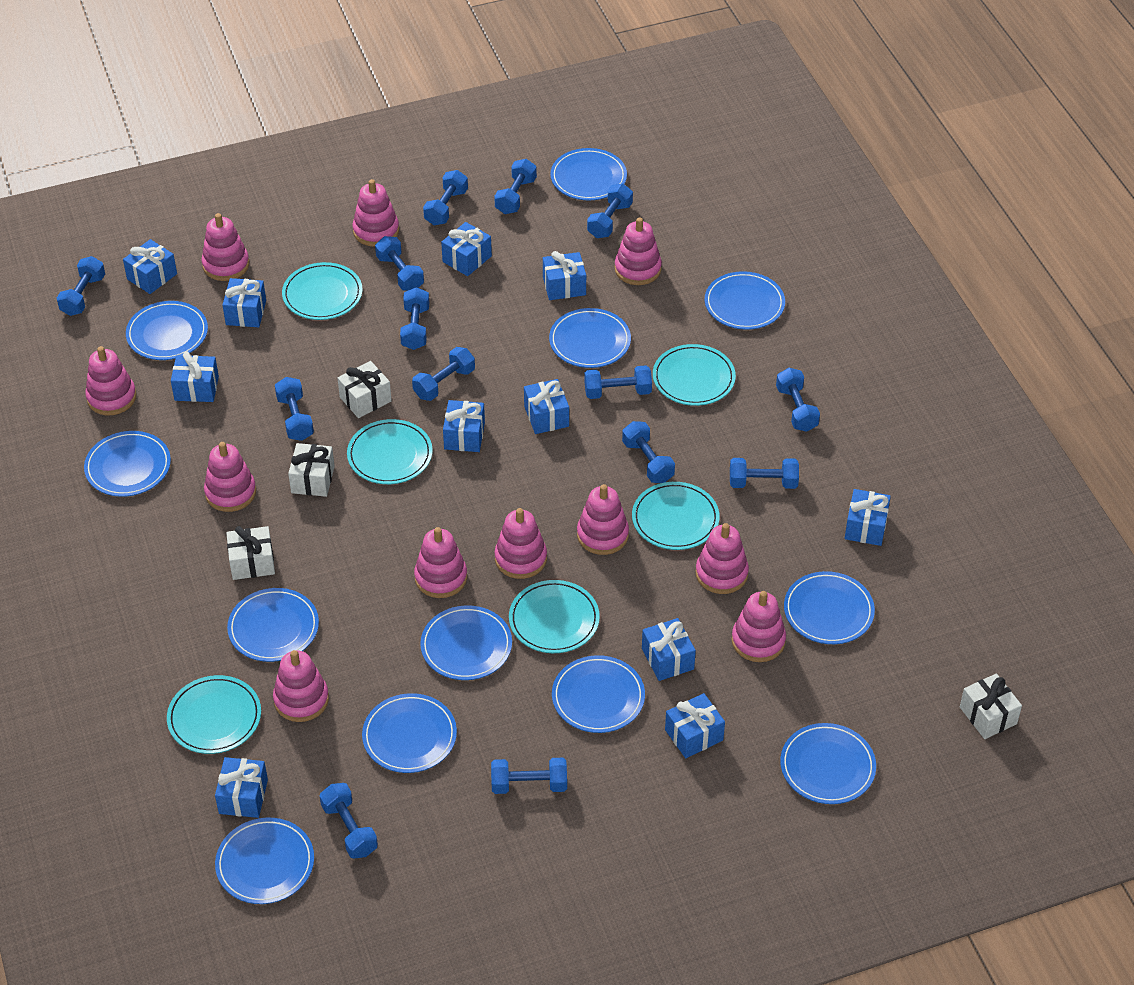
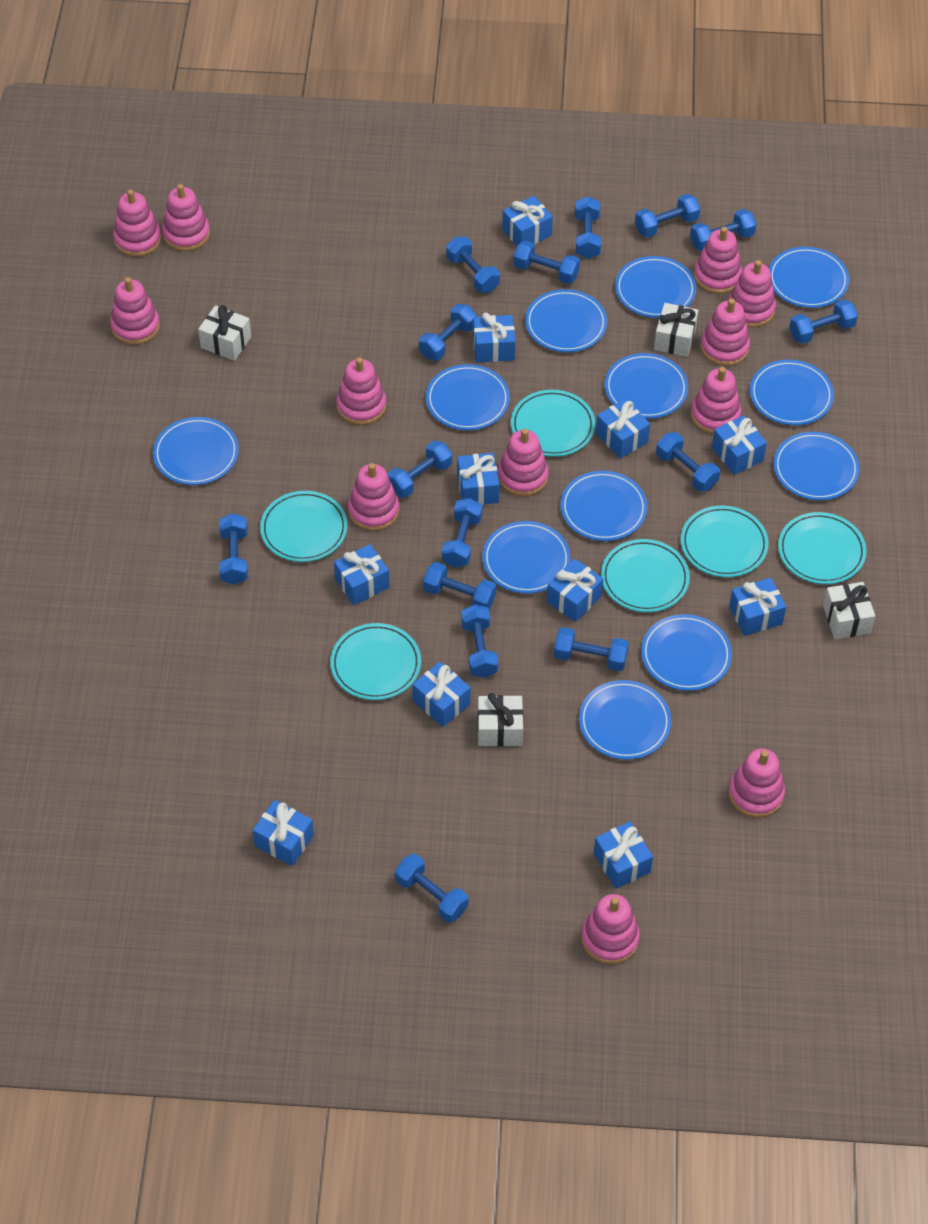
blue dumbbell: 14 -> 15
pink stacking toy: 11 -> 12

